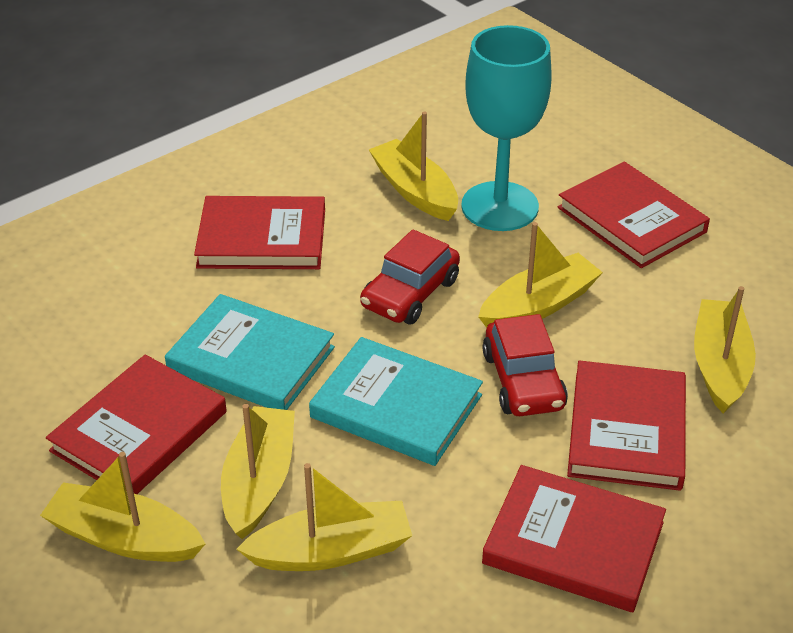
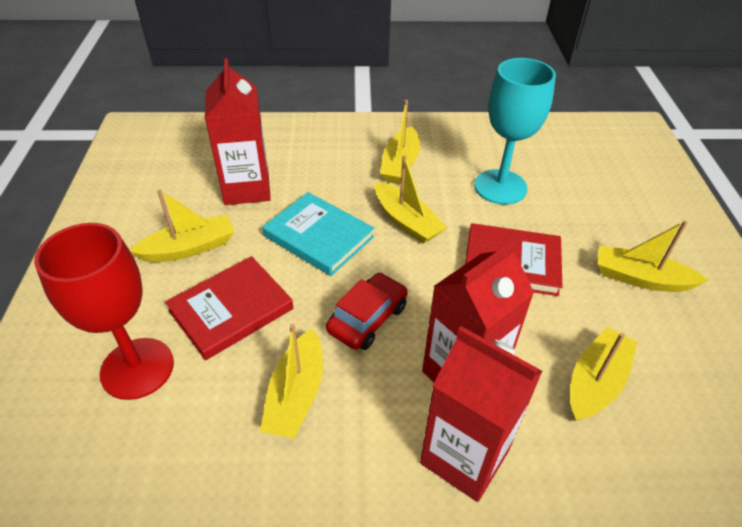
red book: 5 -> 2
red car: 2 -> 1
red carton: 0 -> 3
red goblet: 0 -> 1
turquoise book: 2 -> 1

